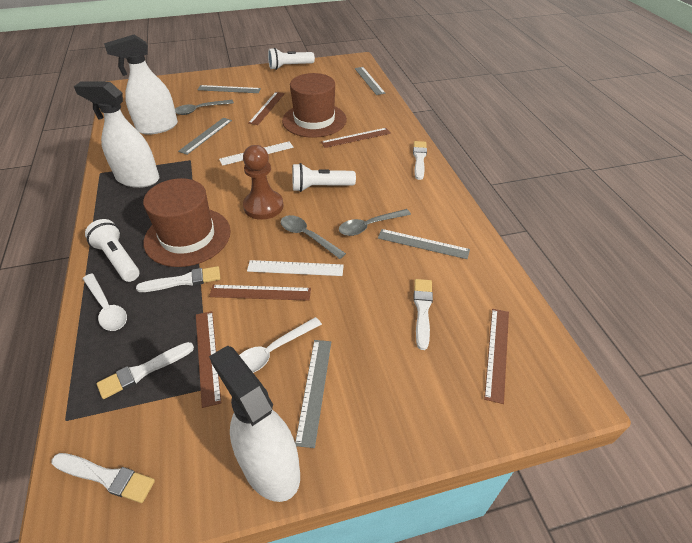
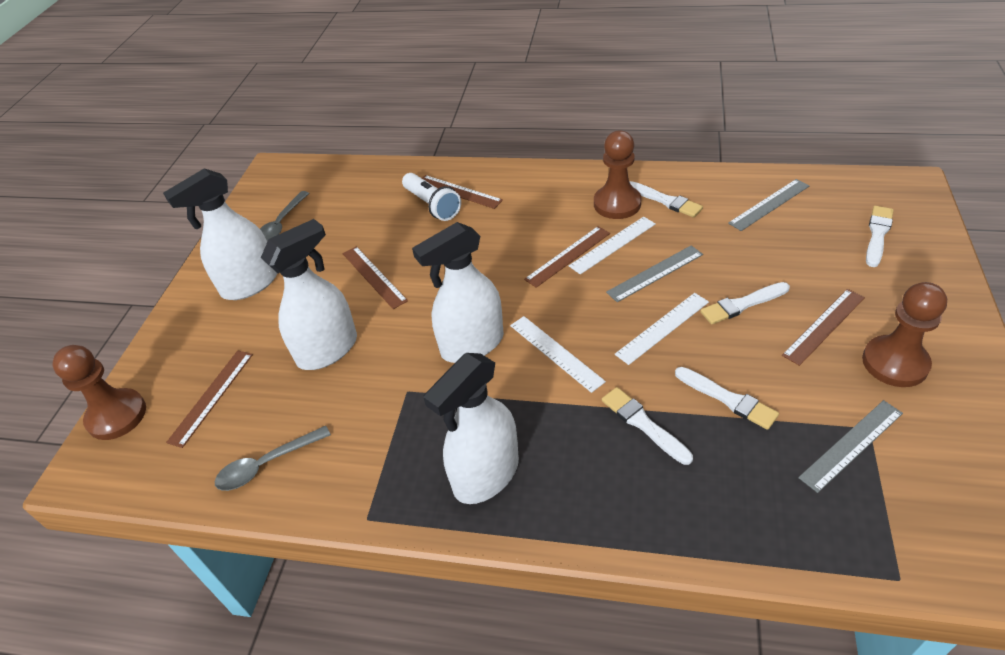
brown hat: 2 -> 0
brown pawn: 1 -> 3
grey ruler: 5 -> 3
grey spoon: 3 -> 2
white flashlight: 3 -> 1
white ruler: 2 -> 3
white spoon: 2 -> 0
white spray bottle: 3 -> 4

